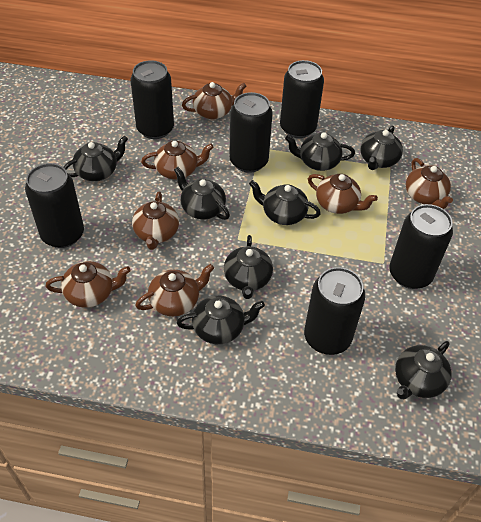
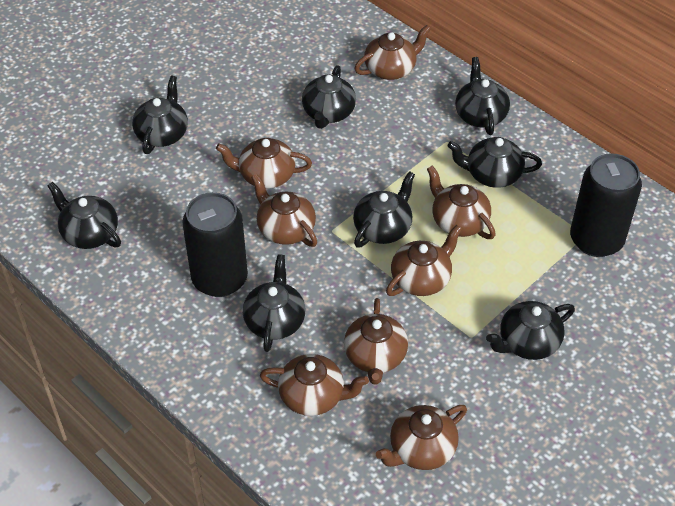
black can: 6 -> 2
brown teapot: 7 -> 8

